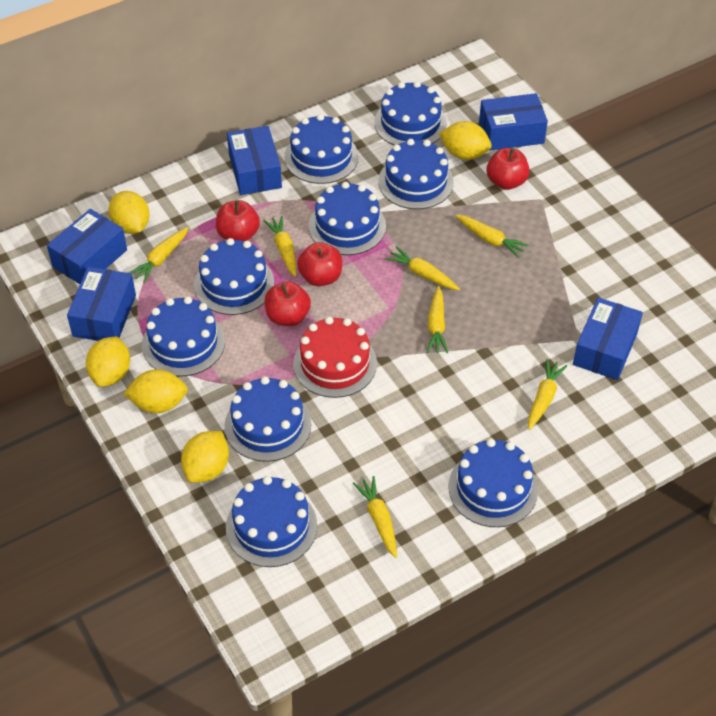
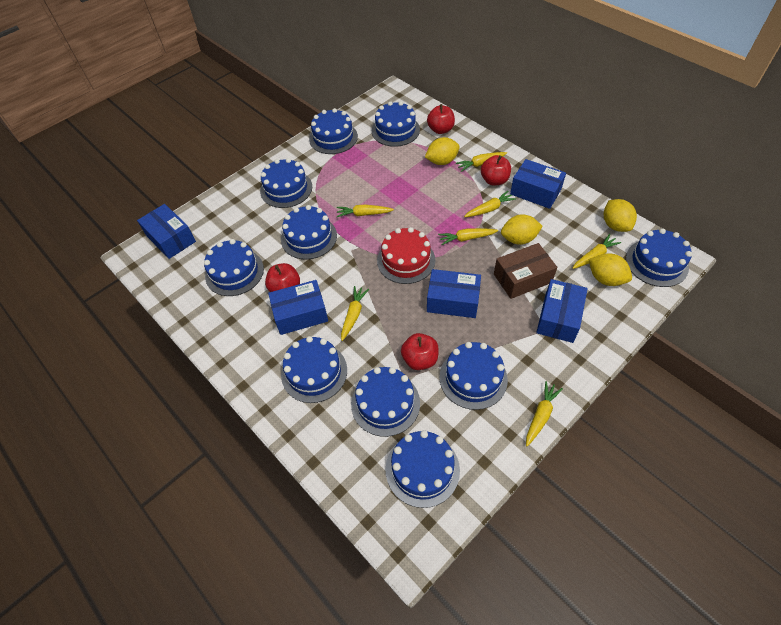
blue cake: 9 -> 10
brown box: 0 -> 1
yellow lemon: 5 -> 4

